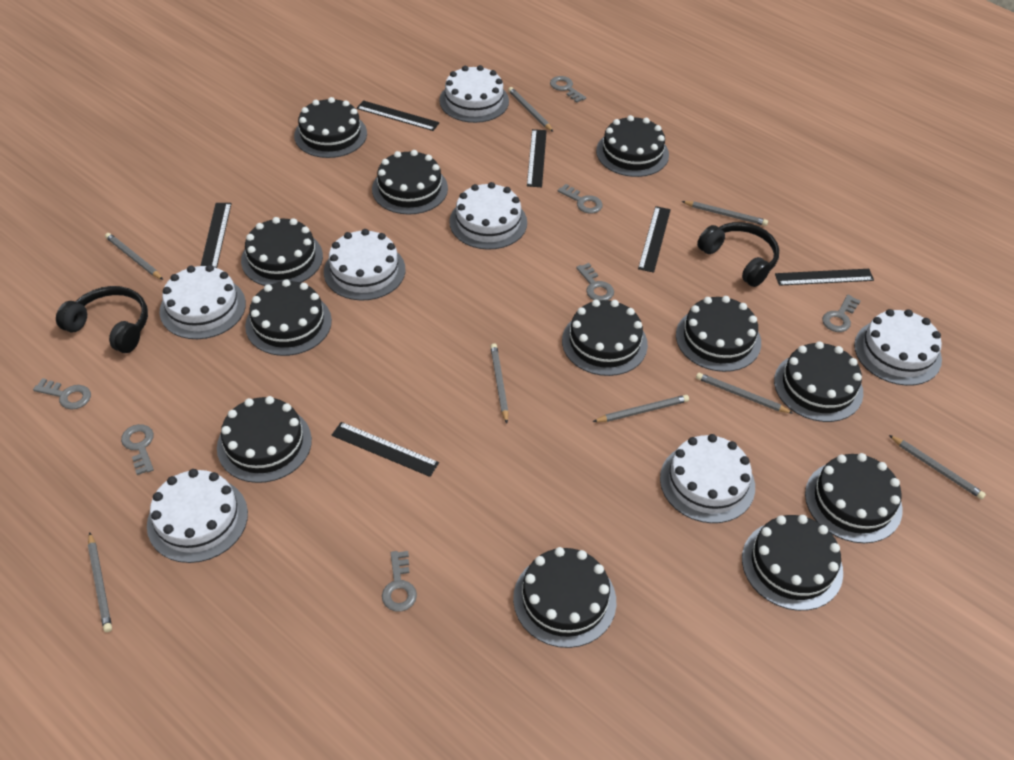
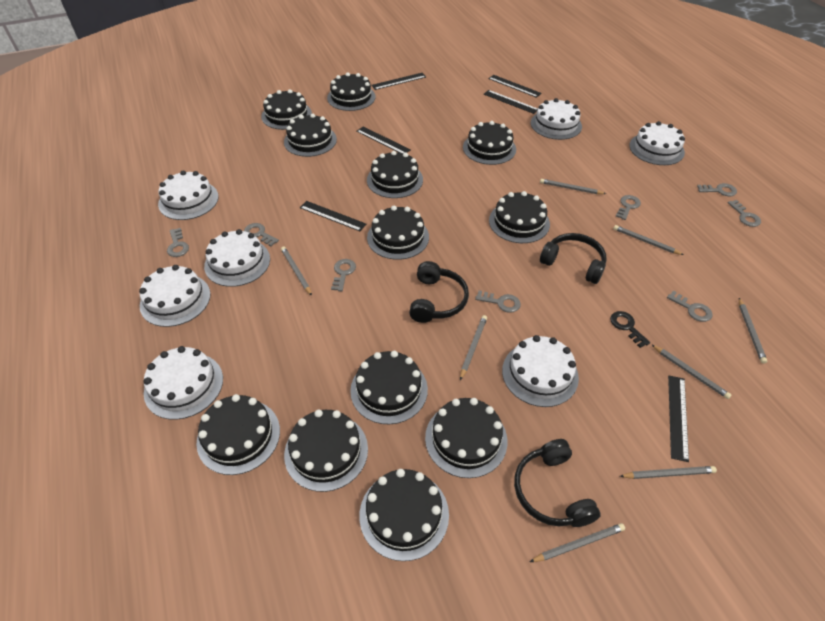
black headphones: 2 -> 3
black key: 0 -> 1
grey key: 7 -> 8

